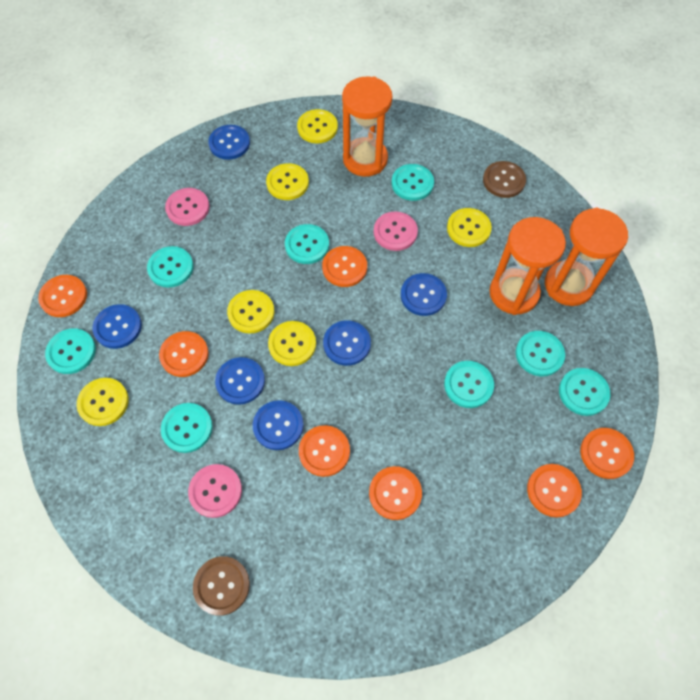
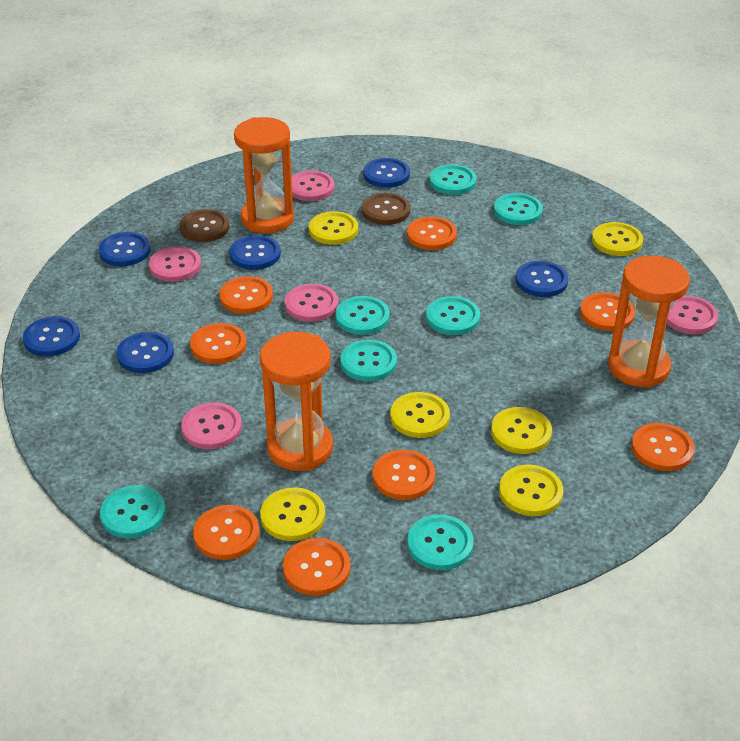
orange button: 7 -> 8
pink button: 3 -> 5
turquoise button: 8 -> 7

